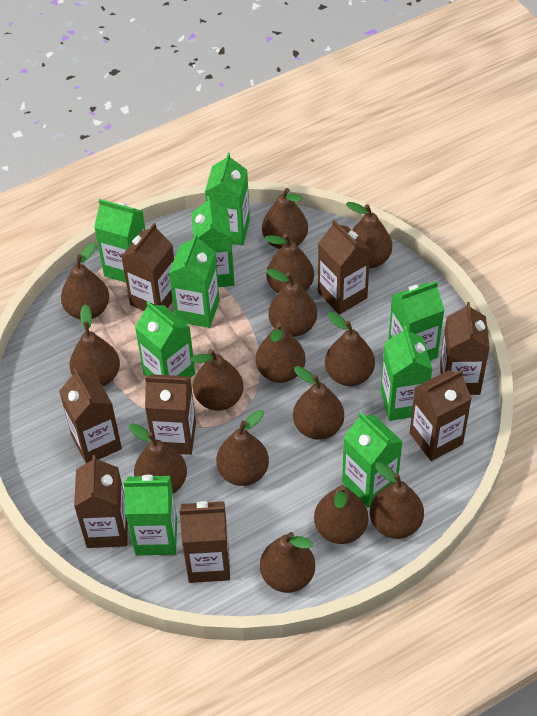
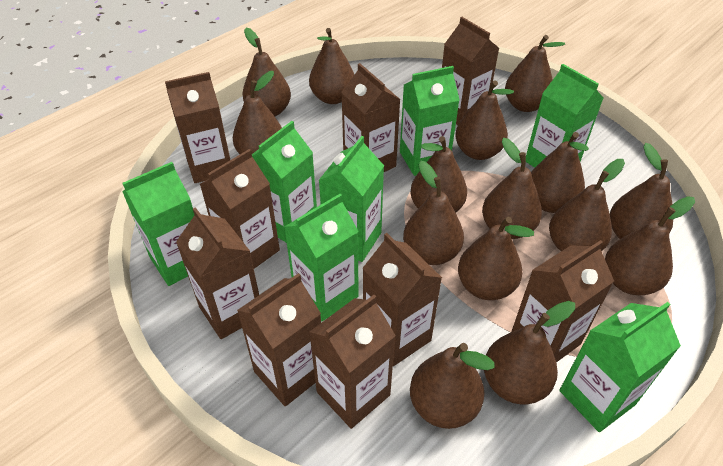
brown carton: 8 -> 9
green carton: 9 -> 7

